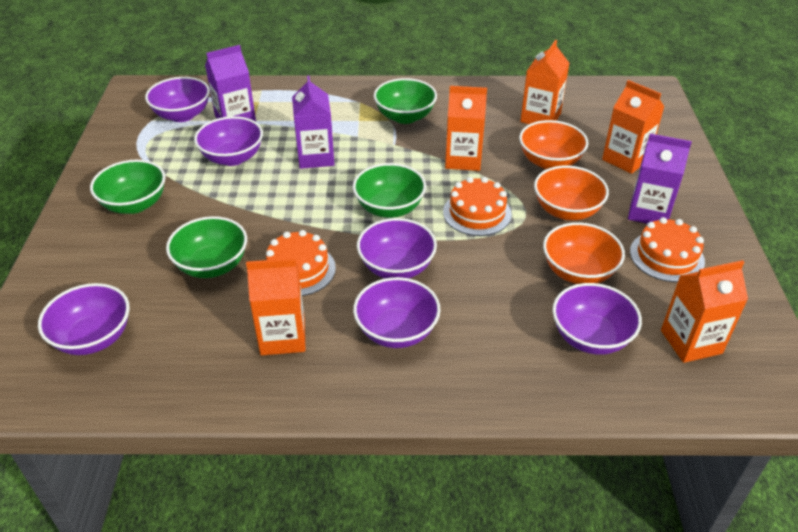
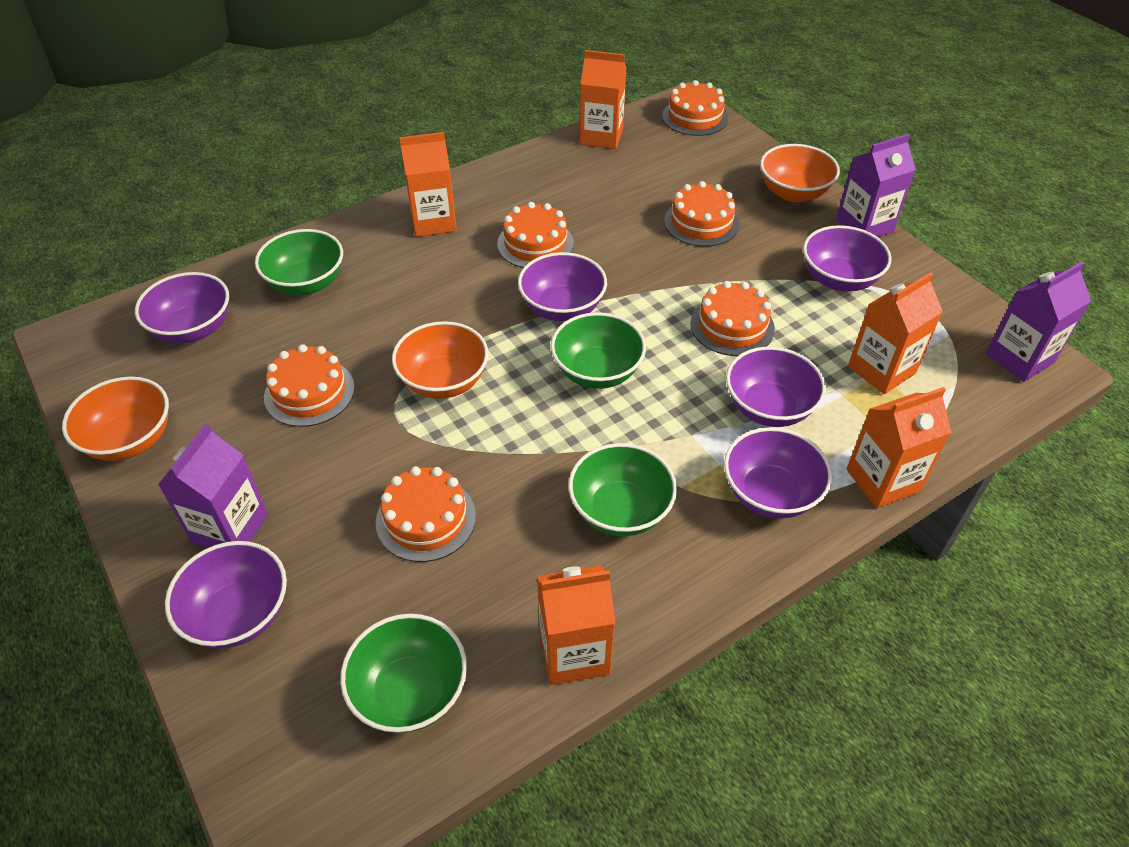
orange cake: 3 -> 6

